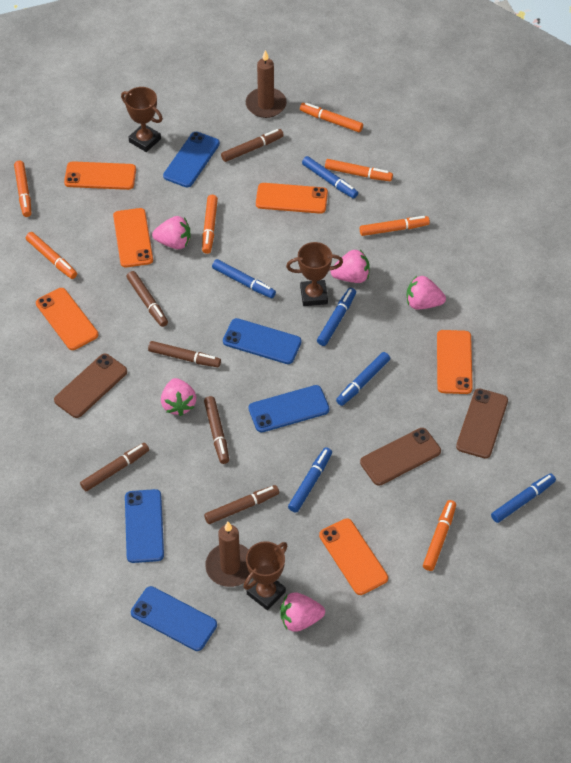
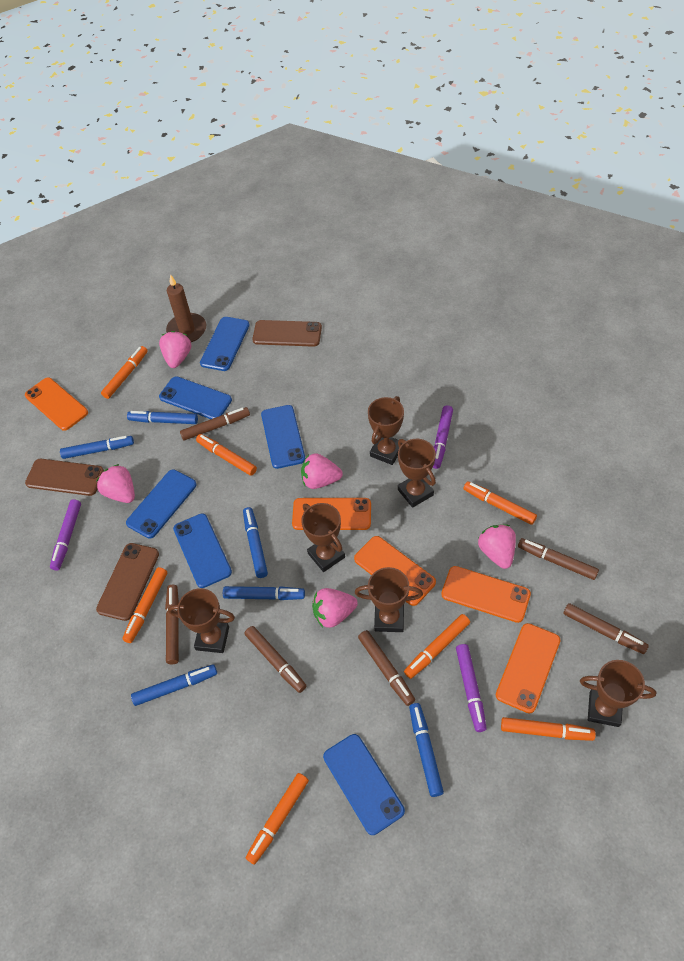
blue phone: 5 -> 6
brown candle: 2 -> 1
brown trophy: 3 -> 6
orange phone: 6 -> 5
purple marker: 0 -> 3

